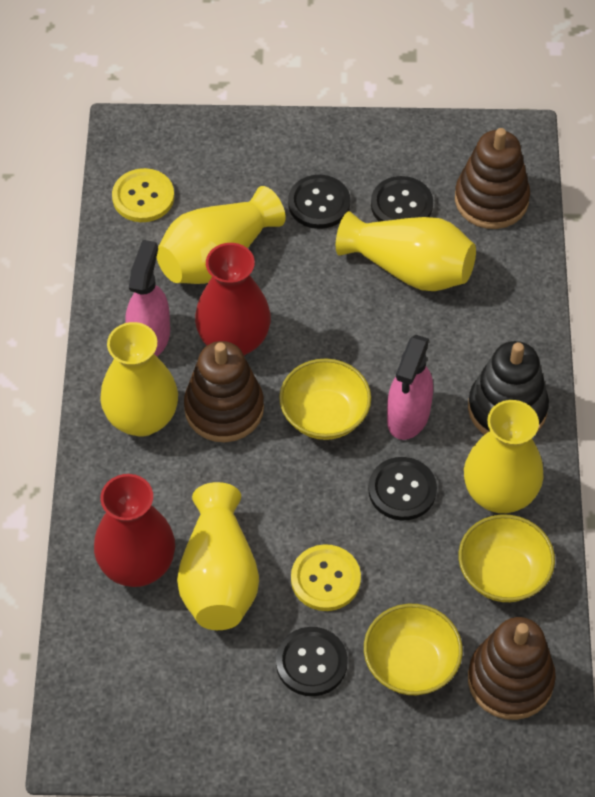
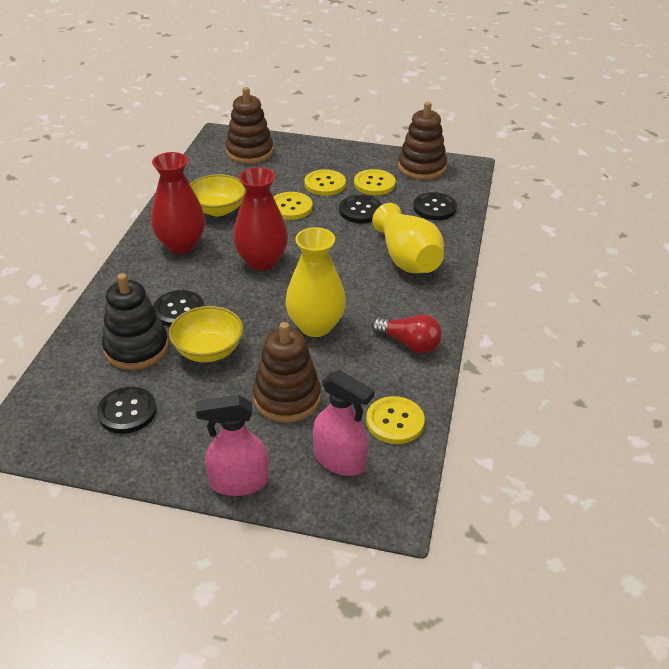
red light bulb: 0 -> 1
yellow bowl: 3 -> 2
yellow button: 2 -> 4
yellow vase: 5 -> 2

